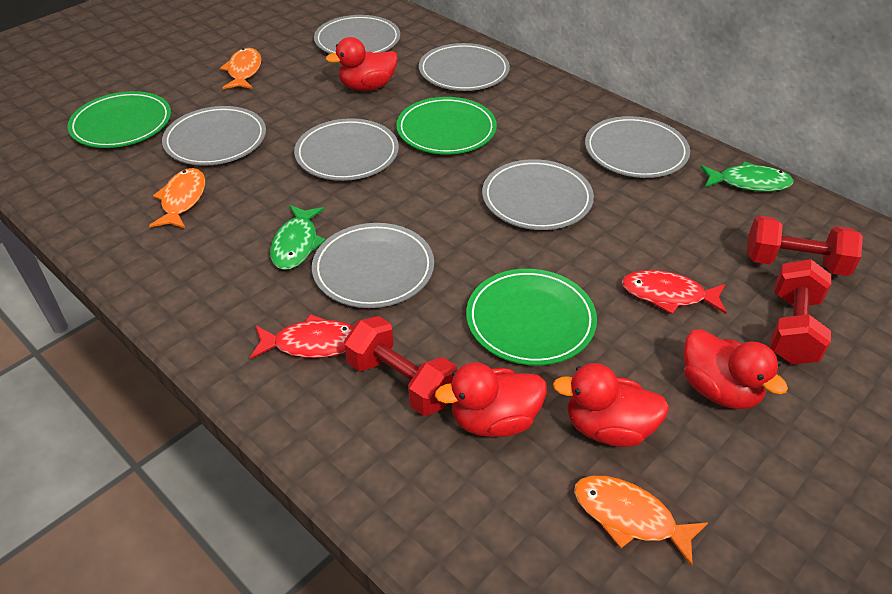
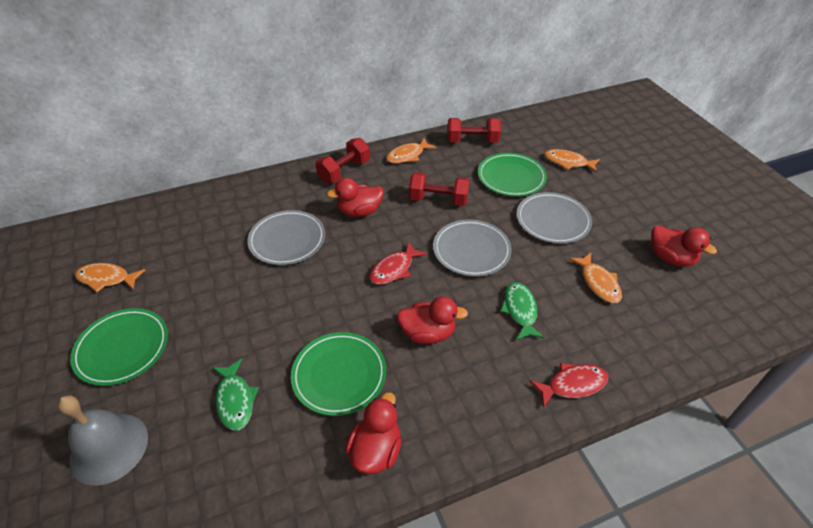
grey bell: 0 -> 1
grey plate: 7 -> 3
orange fish: 3 -> 4

